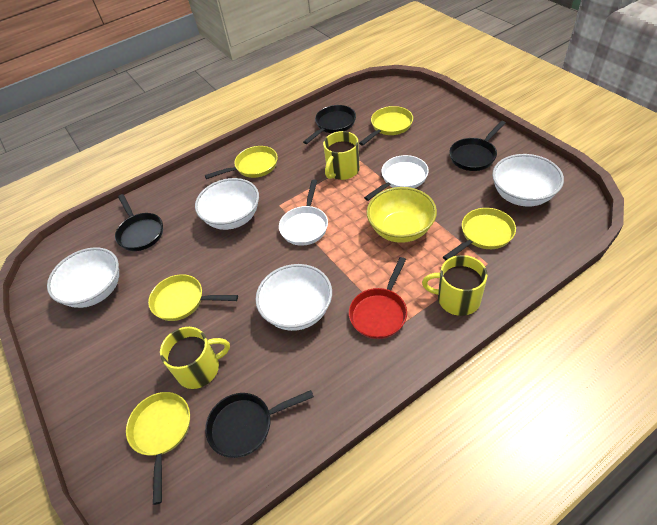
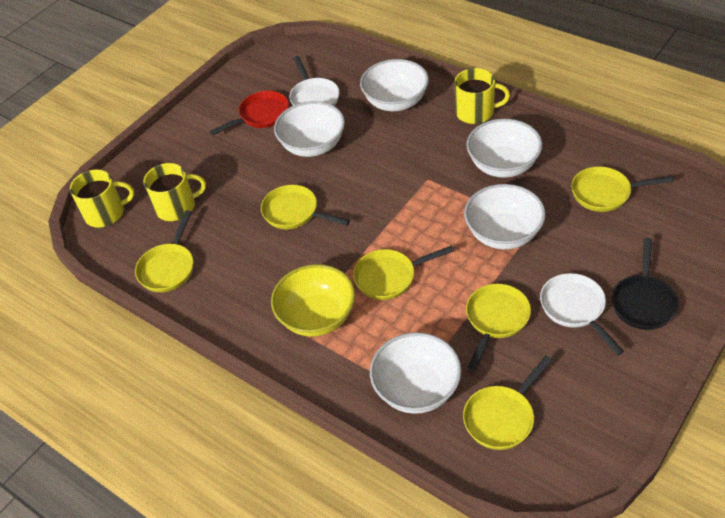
black pan: 4 -> 1
white bowl: 4 -> 5
yellow pan: 5 -> 6

